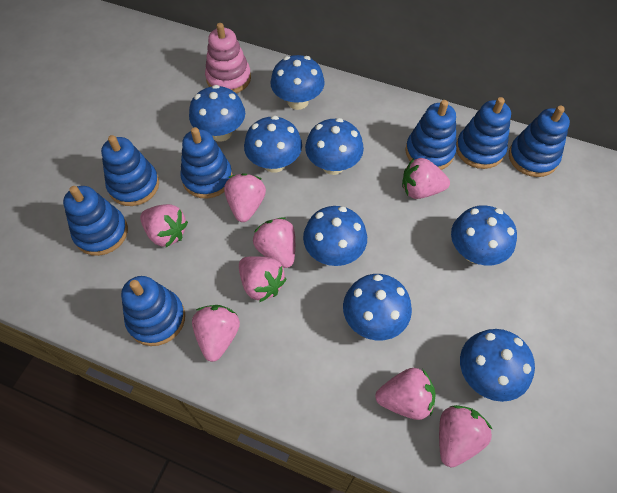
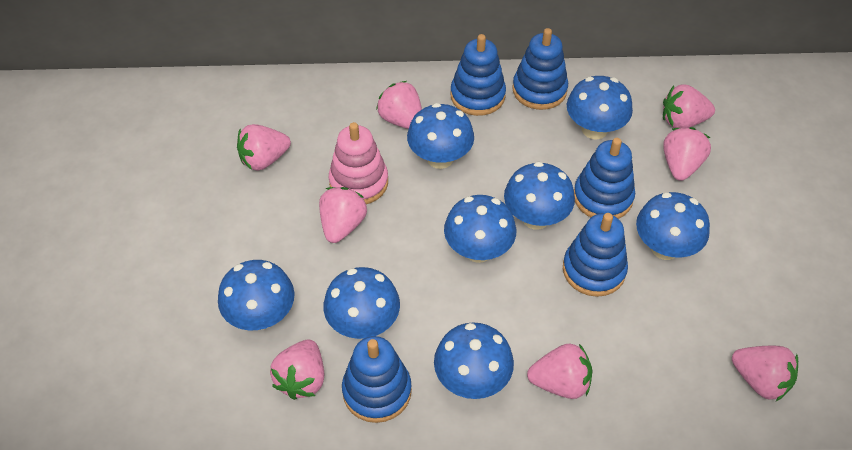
blue stacking toy: 7 -> 5

